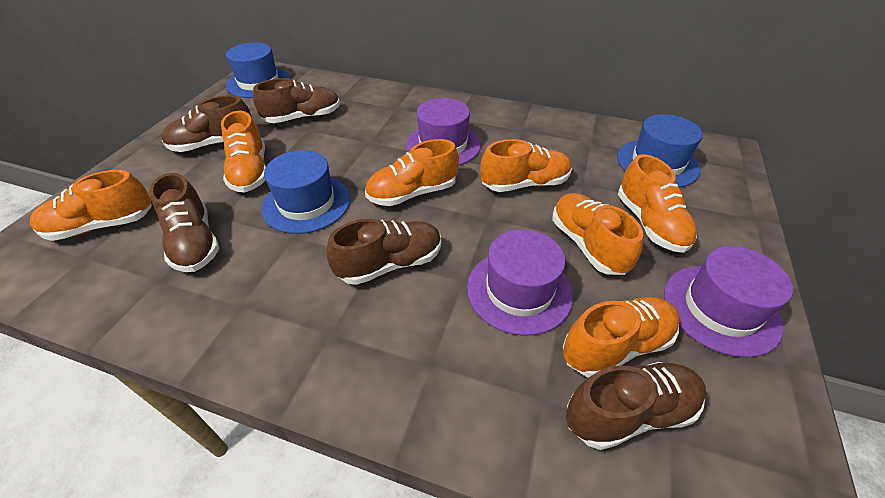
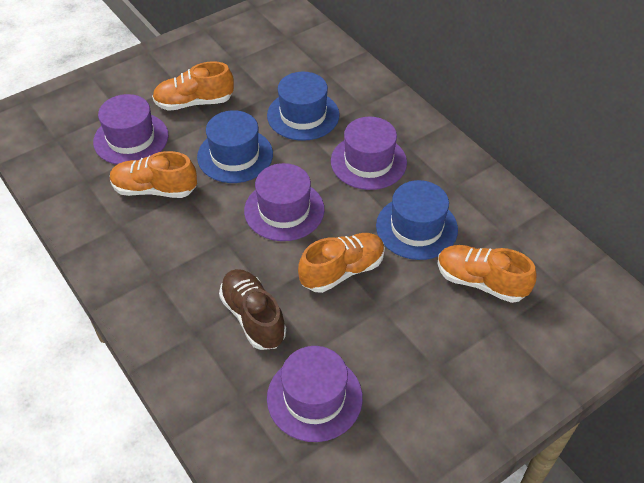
brown shoe: 5 -> 1
orange shoe: 7 -> 4
purple hat: 3 -> 4

